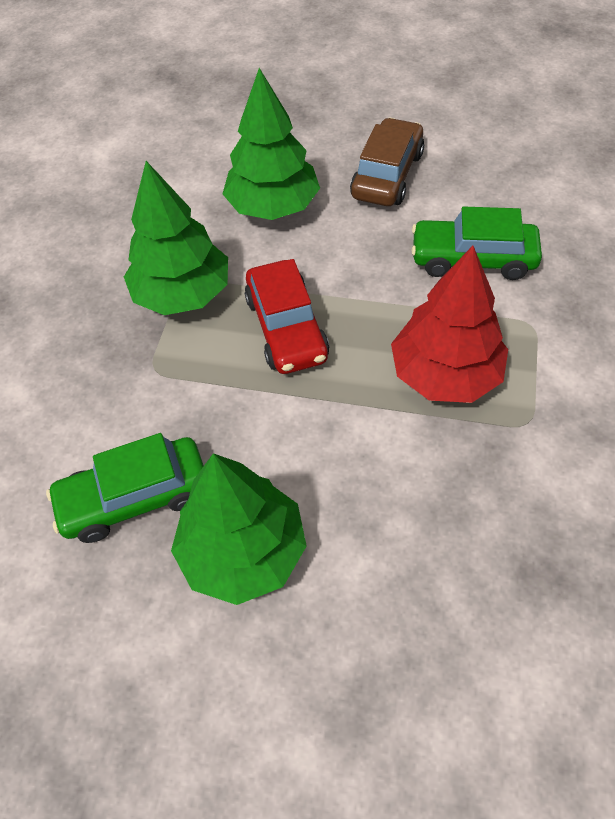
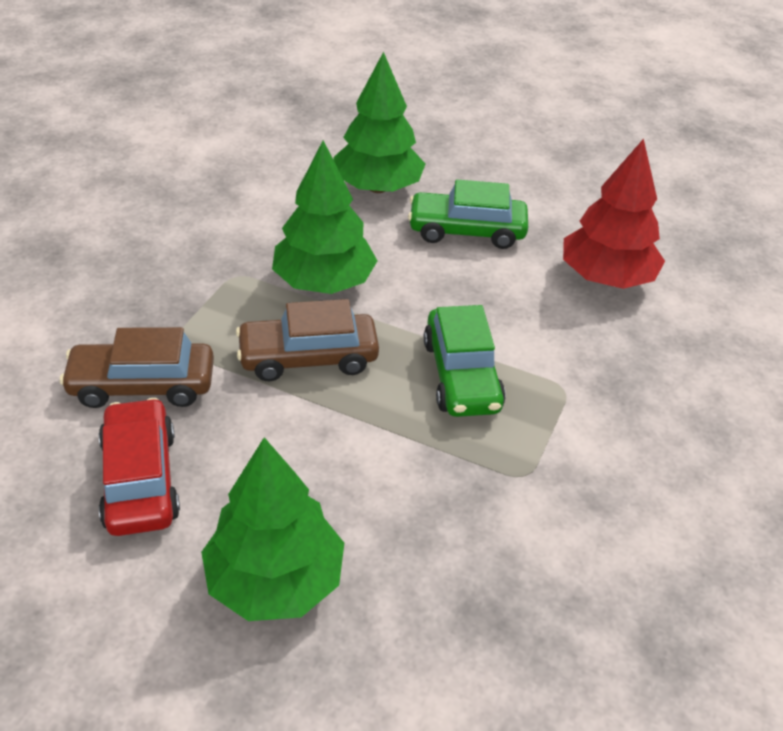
brown car: 1 -> 2

